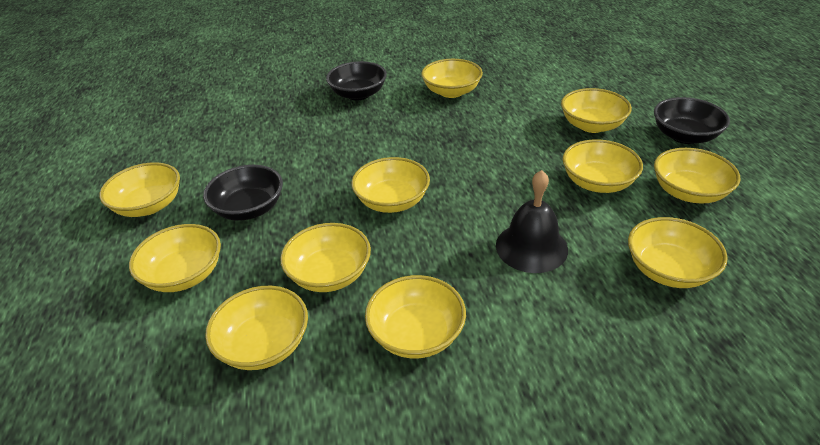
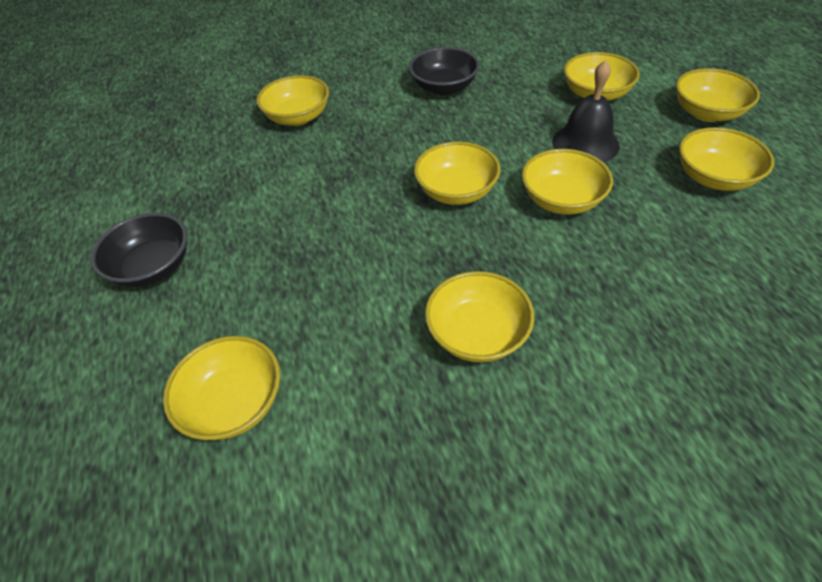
black bowl: 3 -> 2
yellow bowl: 11 -> 8

